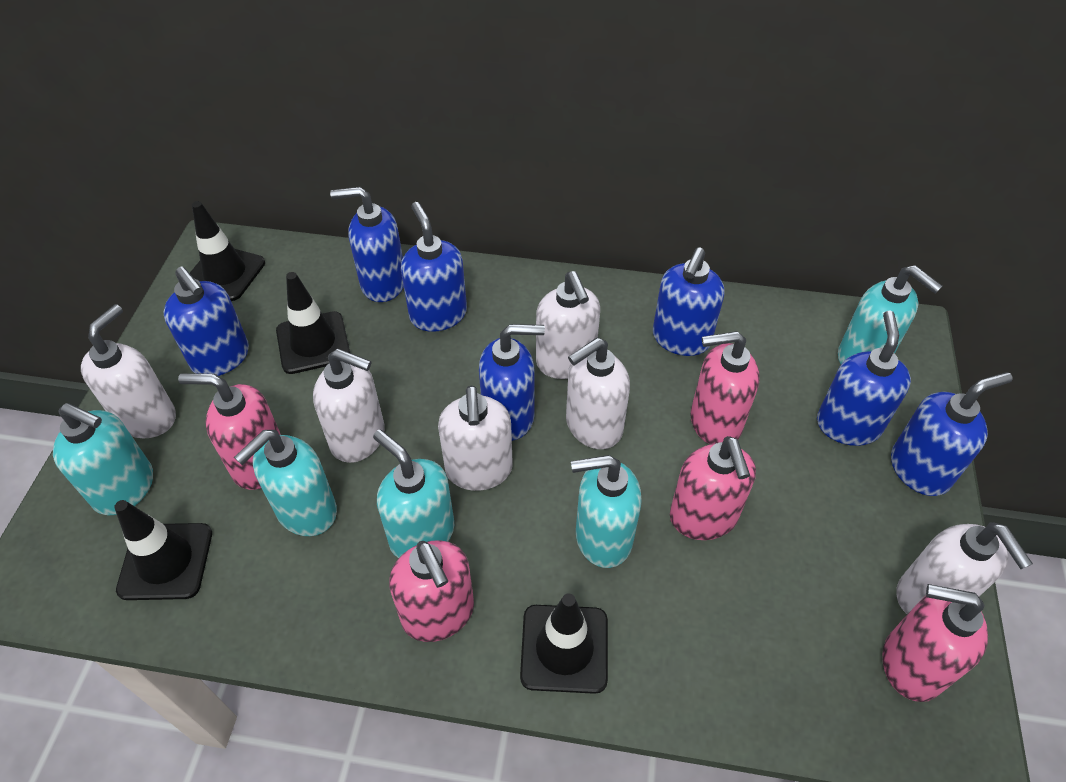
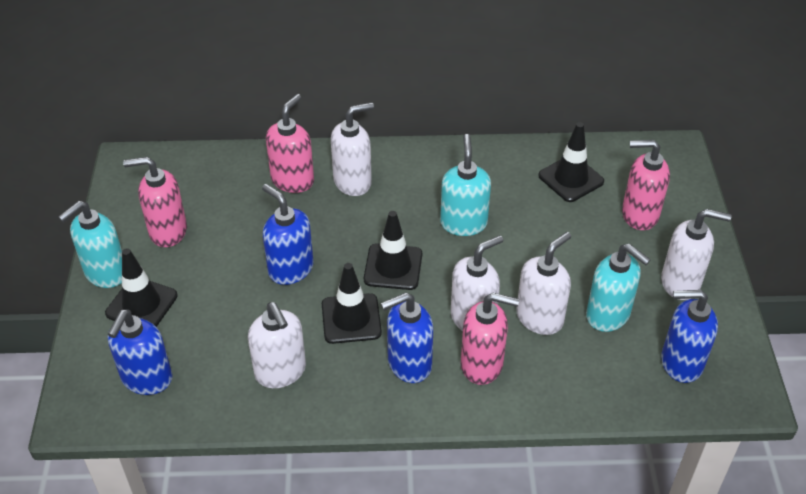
blue soap dispenser: 7 -> 4
pink soap dispenser: 5 -> 4
turquoise soap dispenser: 5 -> 3
white soap dispenser: 6 -> 5

